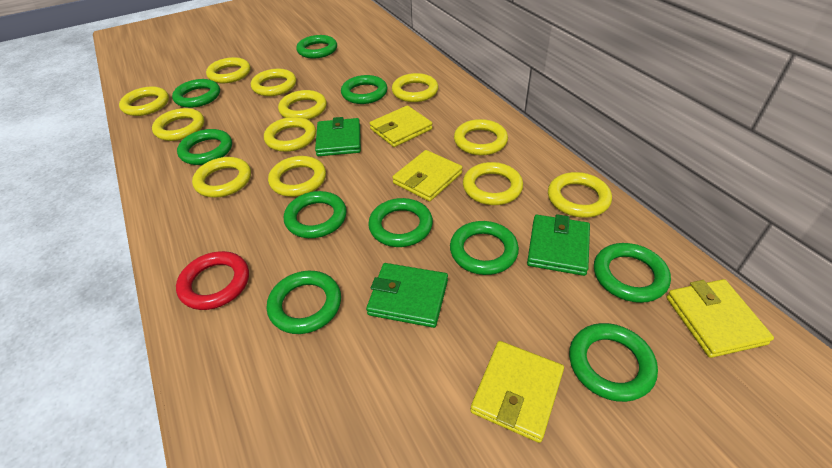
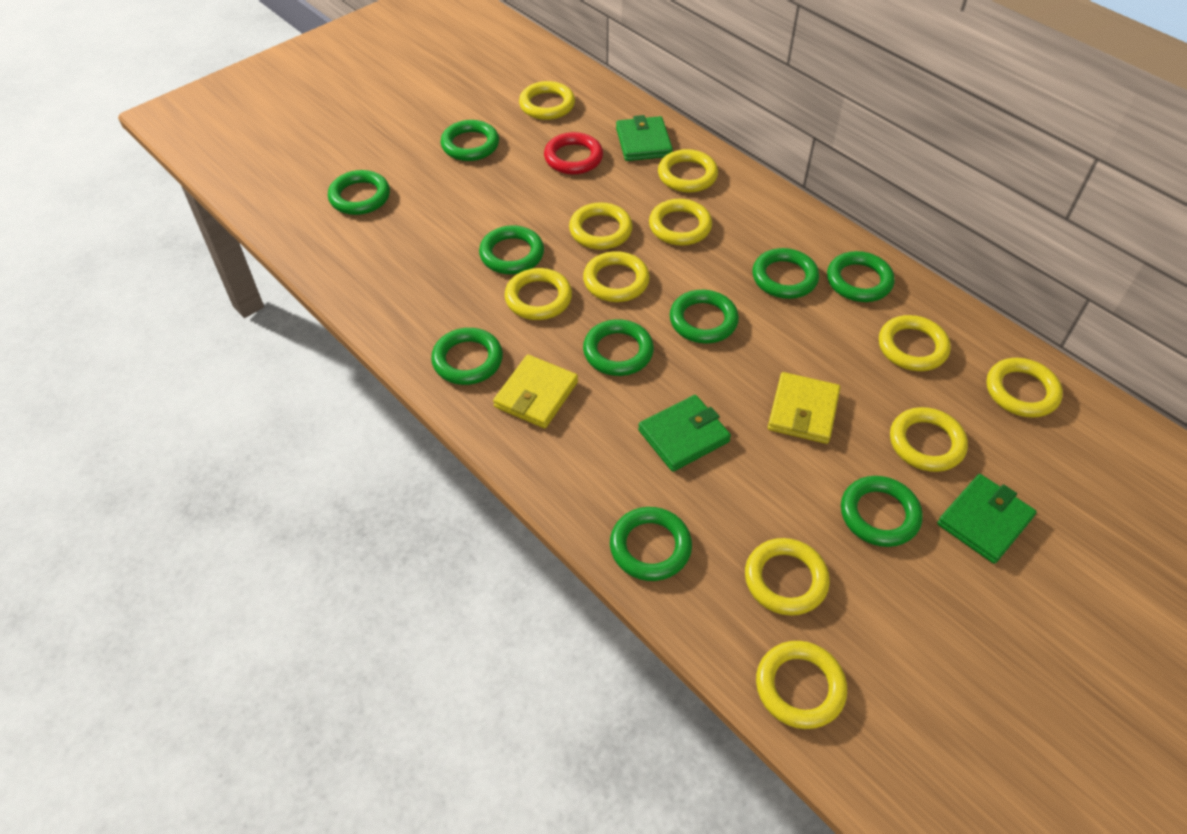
yellow ring: 12 -> 11
yellow wallet: 4 -> 2

